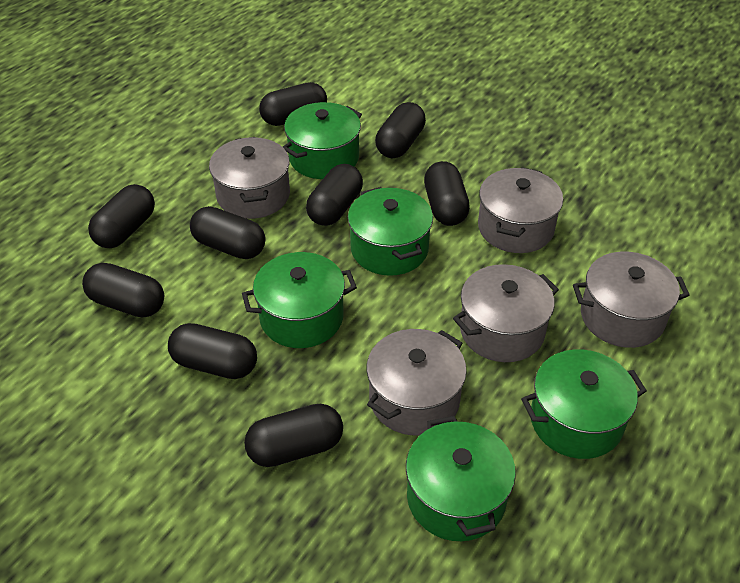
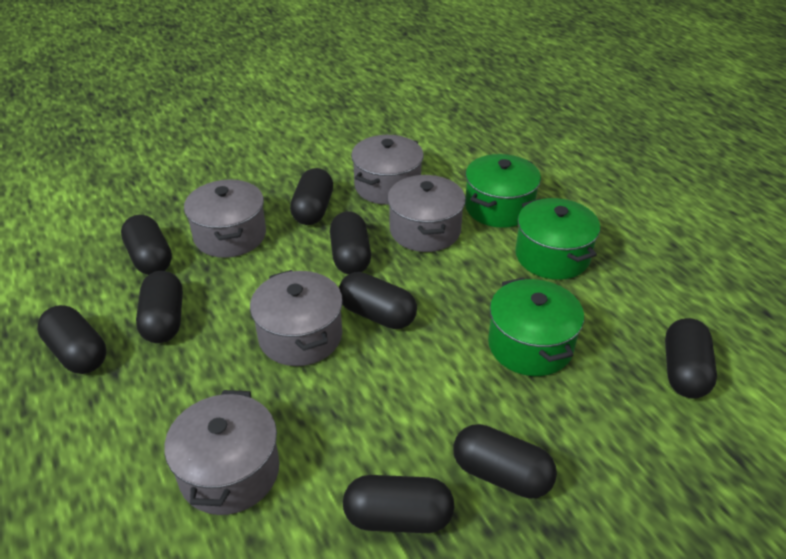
green pot: 5 -> 3

